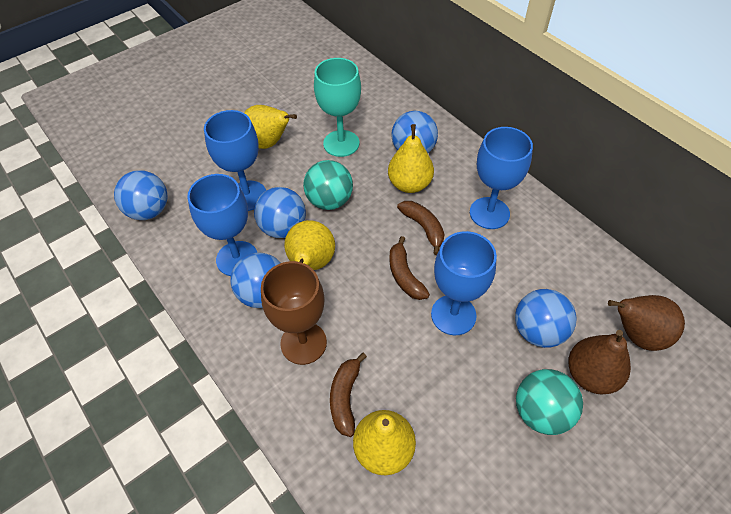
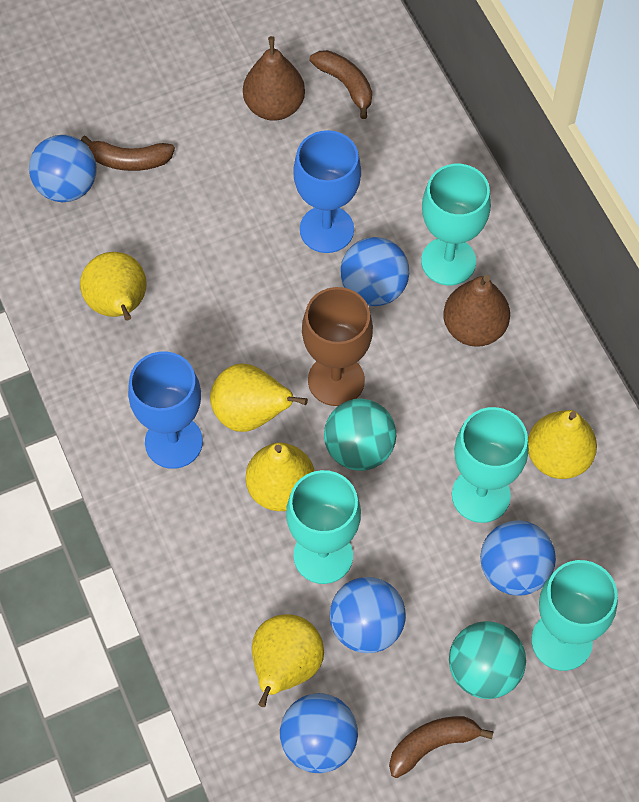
blue goblet: 4 -> 2
turquoise goblet: 1 -> 4
yellow pear: 4 -> 5

